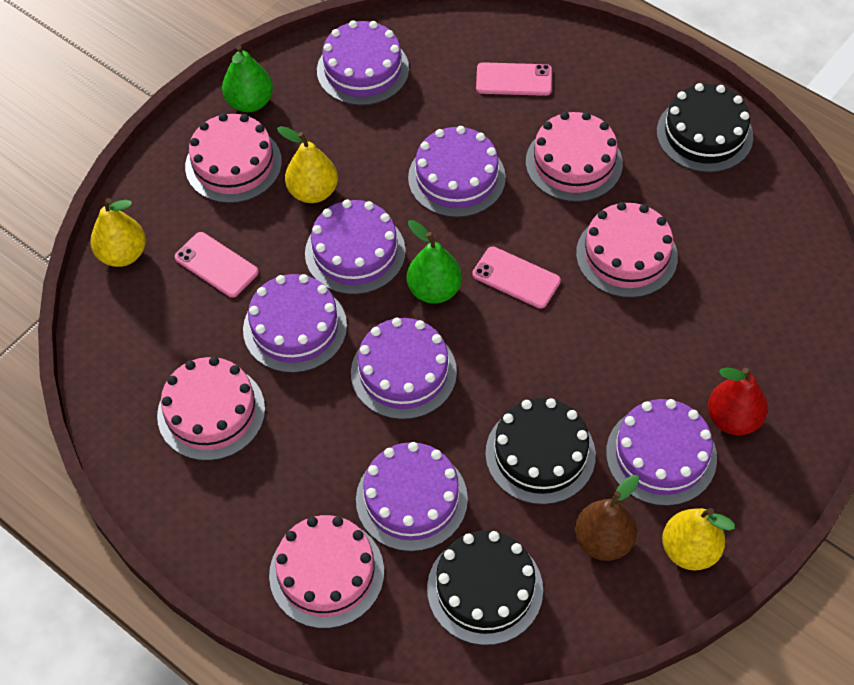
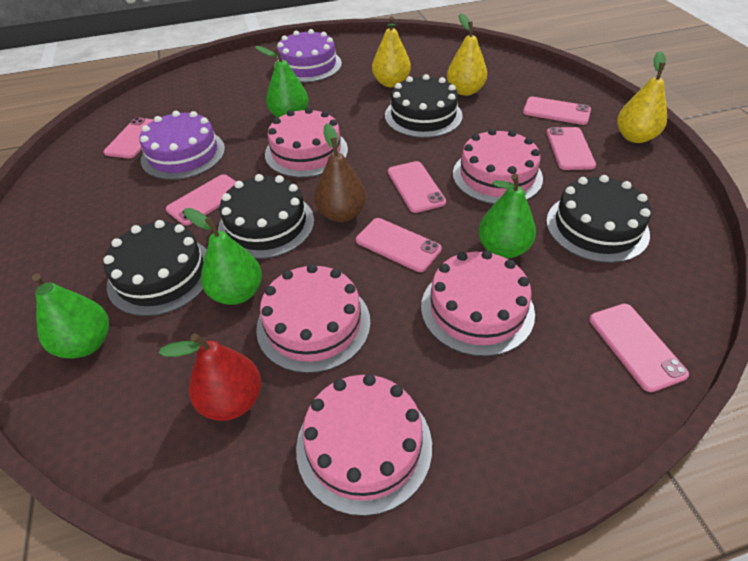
black cake: 3 -> 4
green pear: 2 -> 4
pink phone: 3 -> 7
purple cake: 7 -> 2

